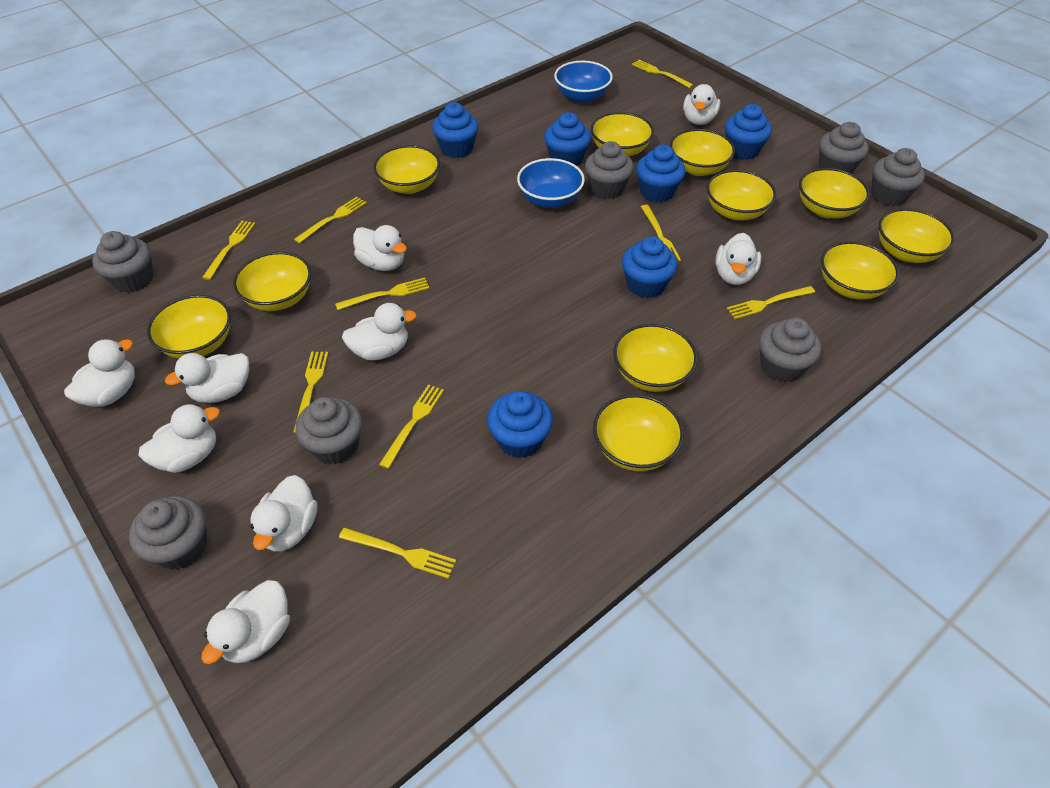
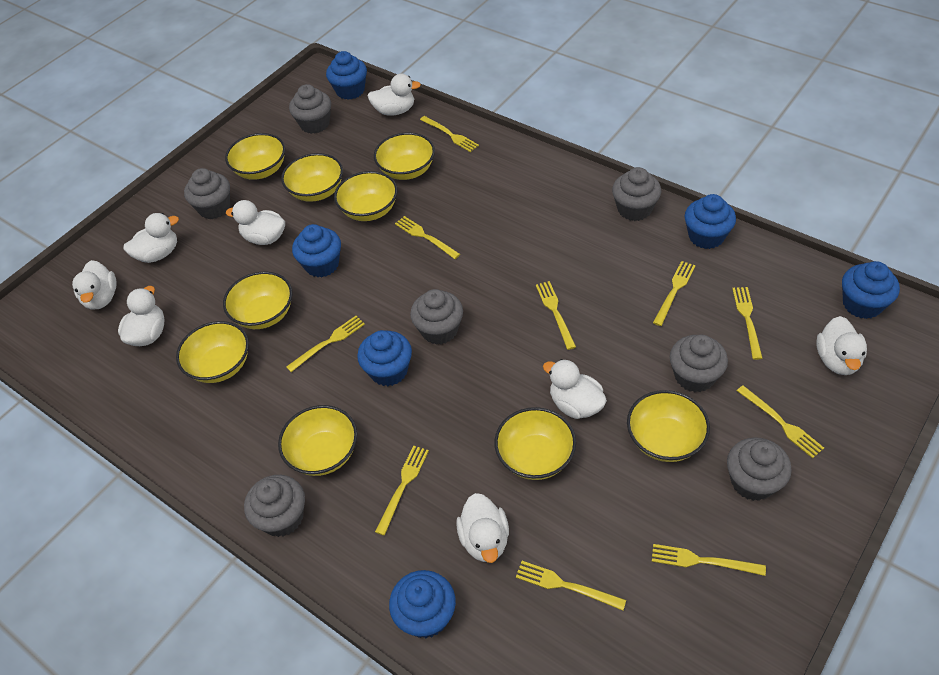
blue bowl: 2 -> 0
white duck: 9 -> 8
yellow bowl: 11 -> 9
yellow fork: 9 -> 10

